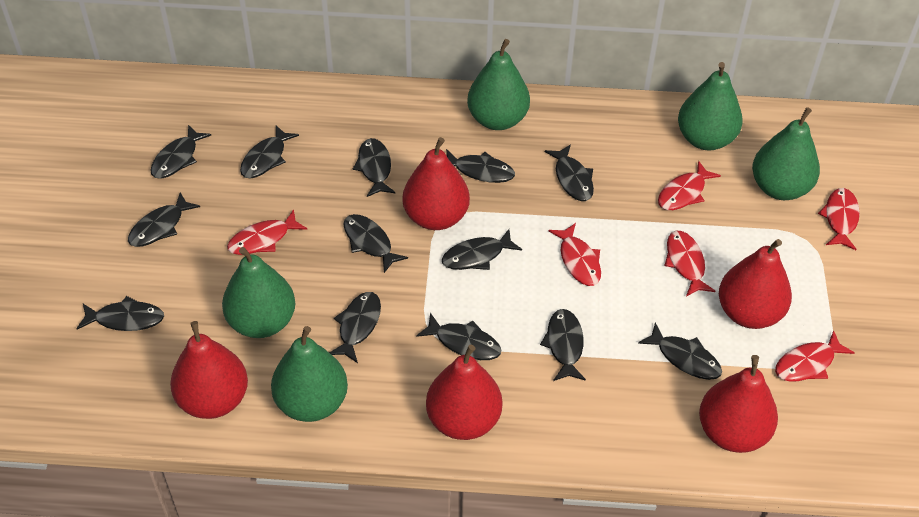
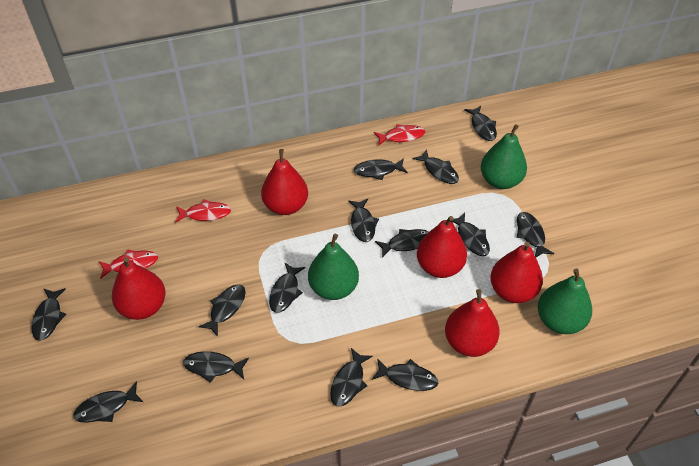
black fish: 13 -> 14
green pear: 5 -> 3
red fish: 6 -> 3

